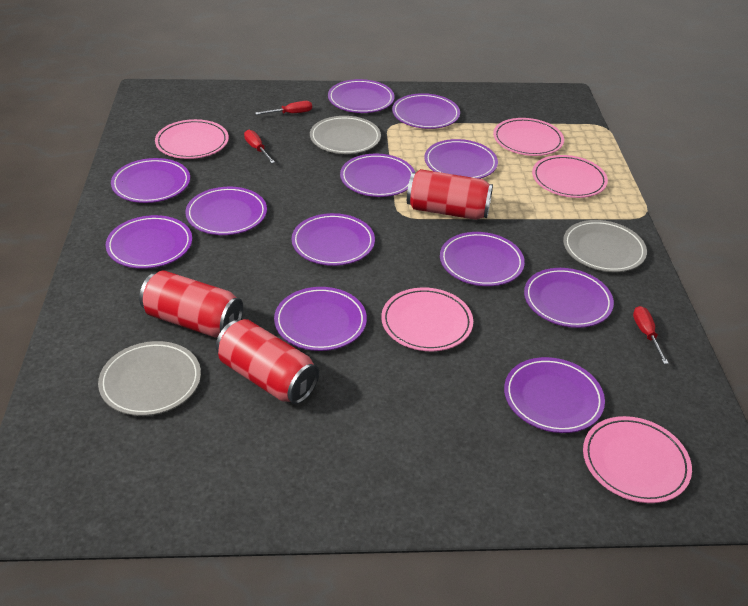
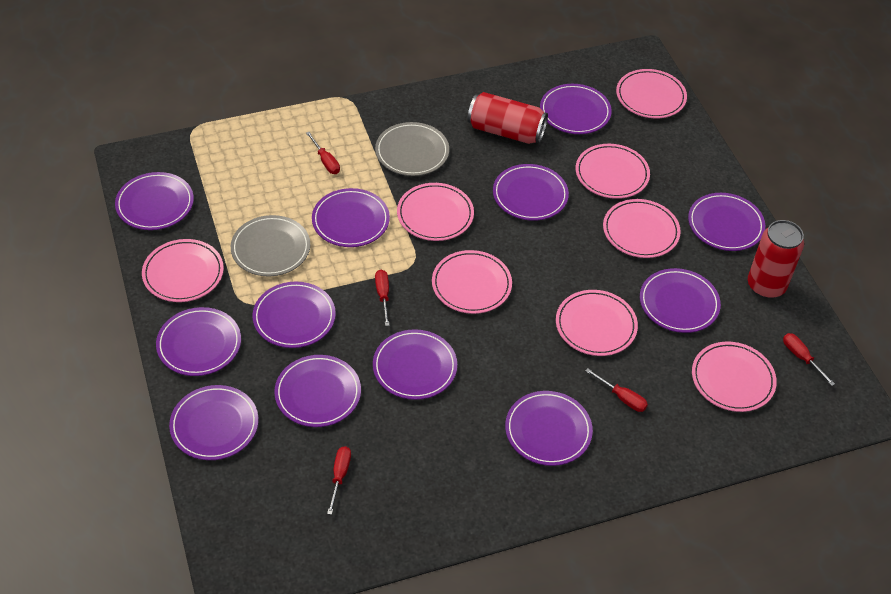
grey plate: 3 -> 2
pink plate: 5 -> 8
red can: 3 -> 2
red screwdriver: 3 -> 5

